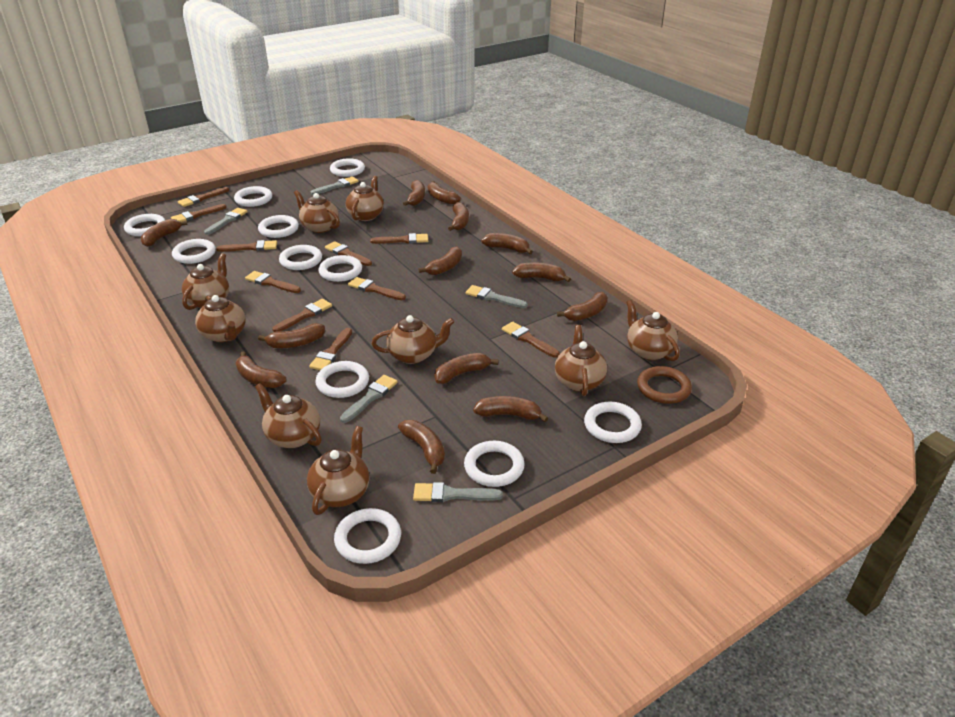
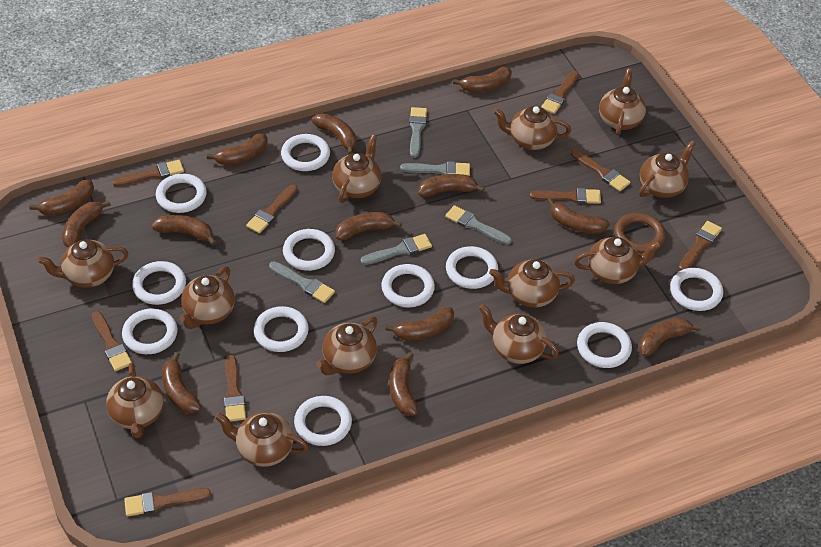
brown brush: 10 -> 9
brown teapot: 9 -> 12

